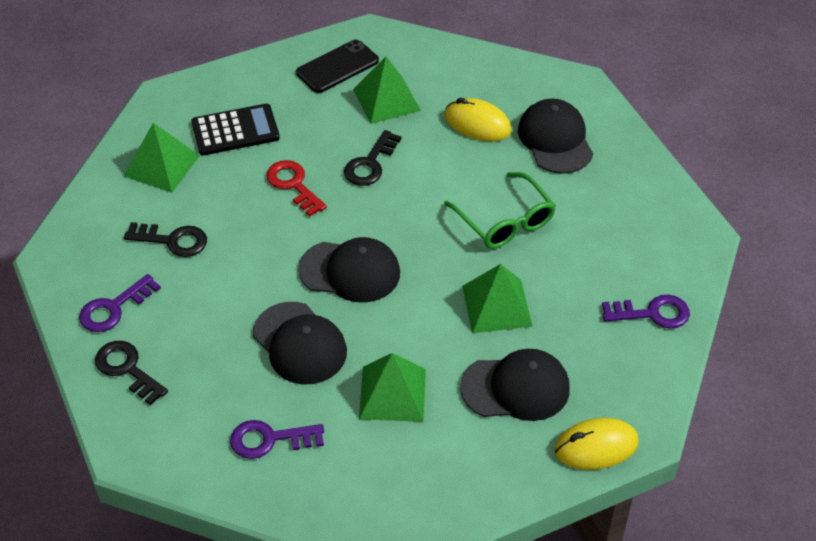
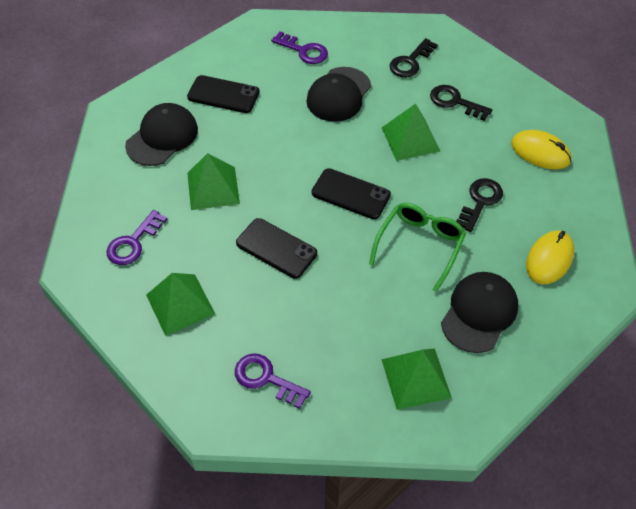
black calculator: 1 -> 0
black cap: 4 -> 3
black phone: 1 -> 3
red key: 1 -> 0

